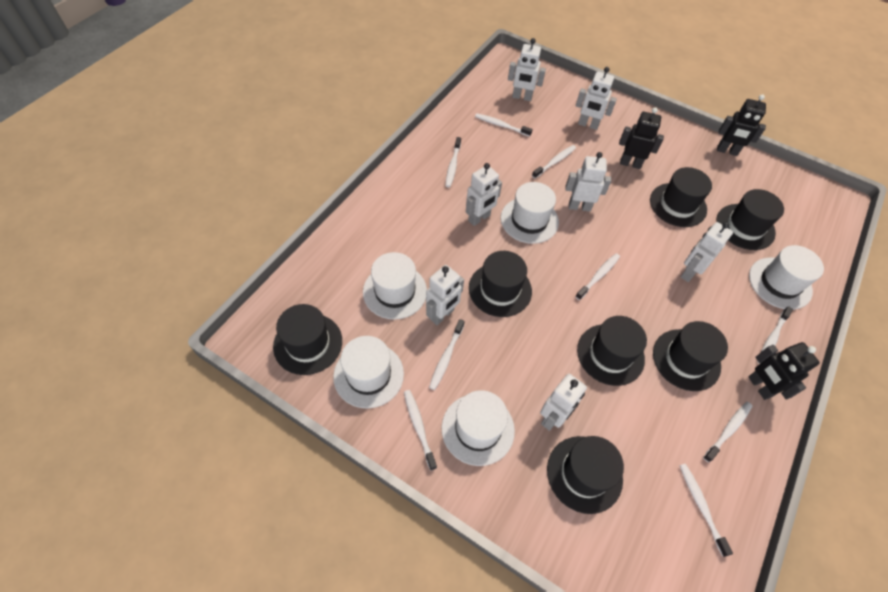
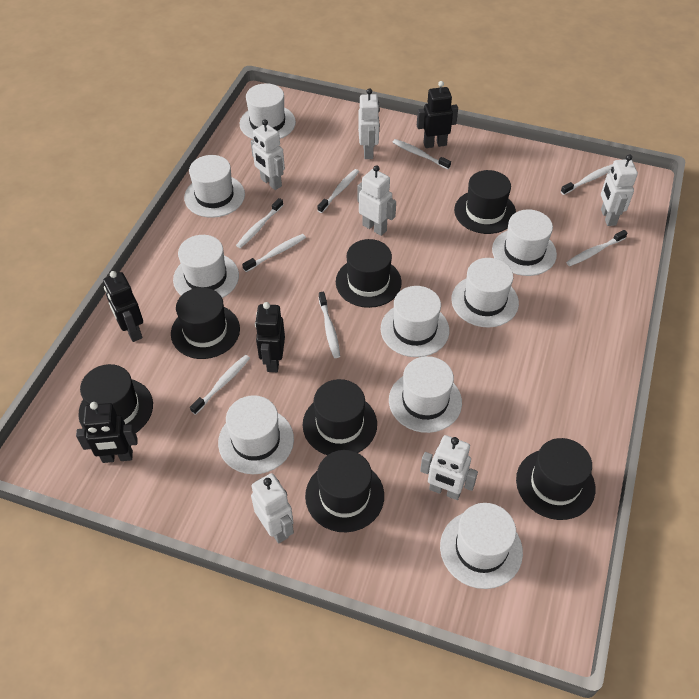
black robot: 3 -> 4
white hat: 5 -> 9
white robot: 7 -> 6
white toothbrush: 9 -> 8

